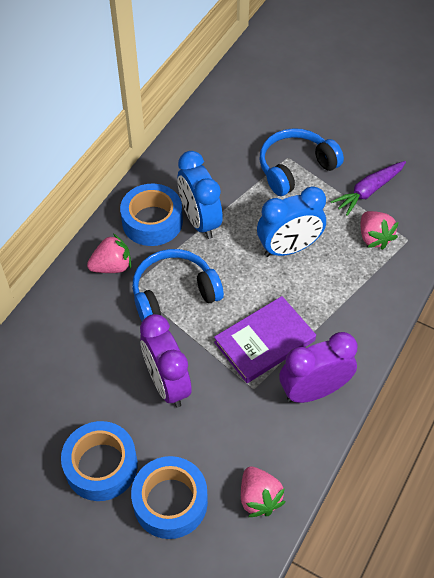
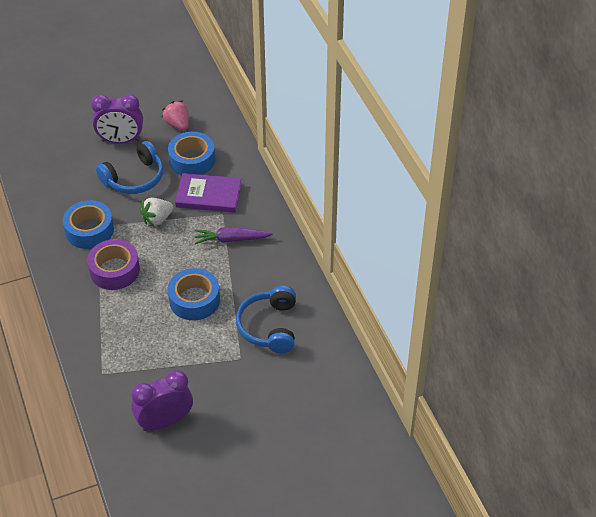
blue clock: 2 -> 0
pink strawberry: 3 -> 1
purple tape: 0 -> 1
white strawberry: 0 -> 1

